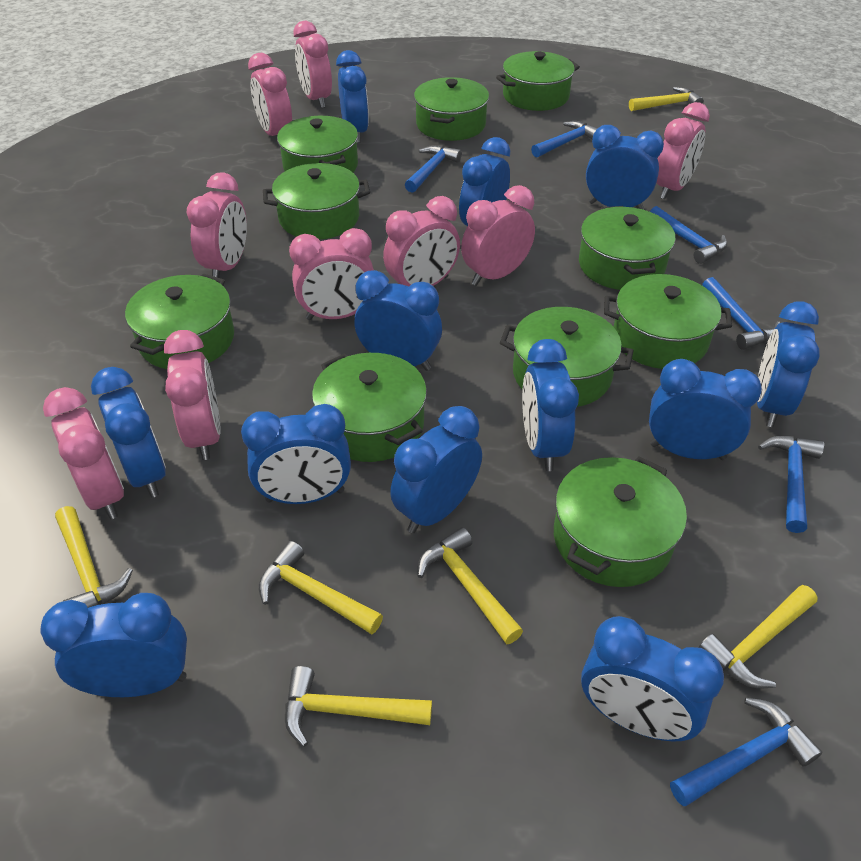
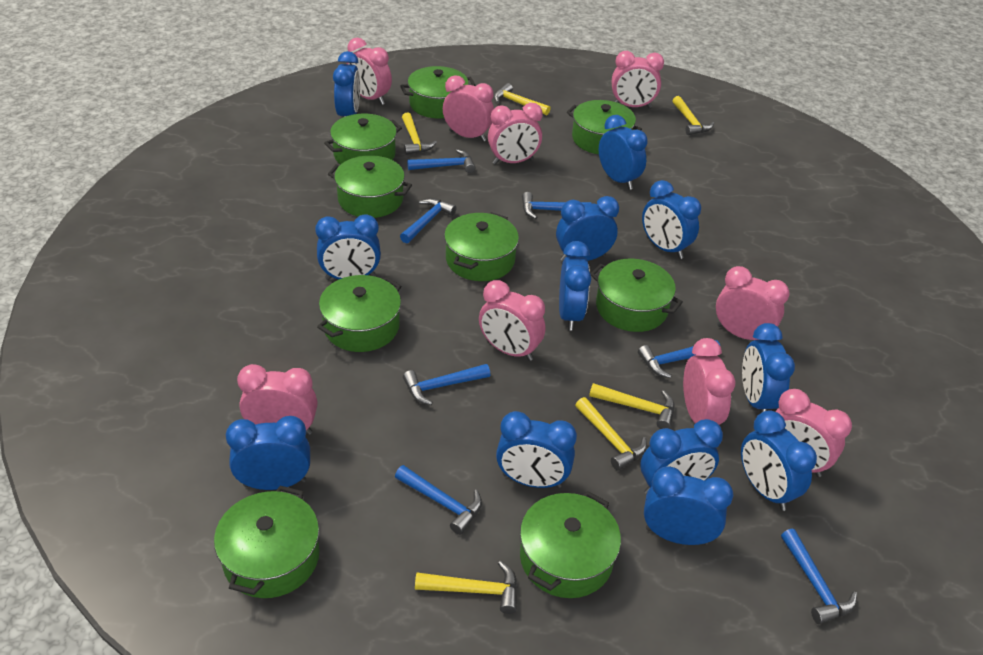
blue hammer: 6 -> 7
green pot: 10 -> 9

